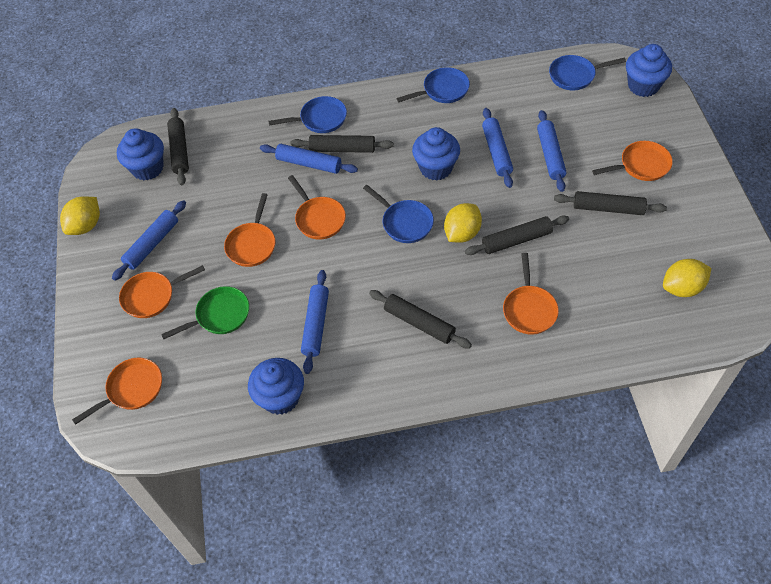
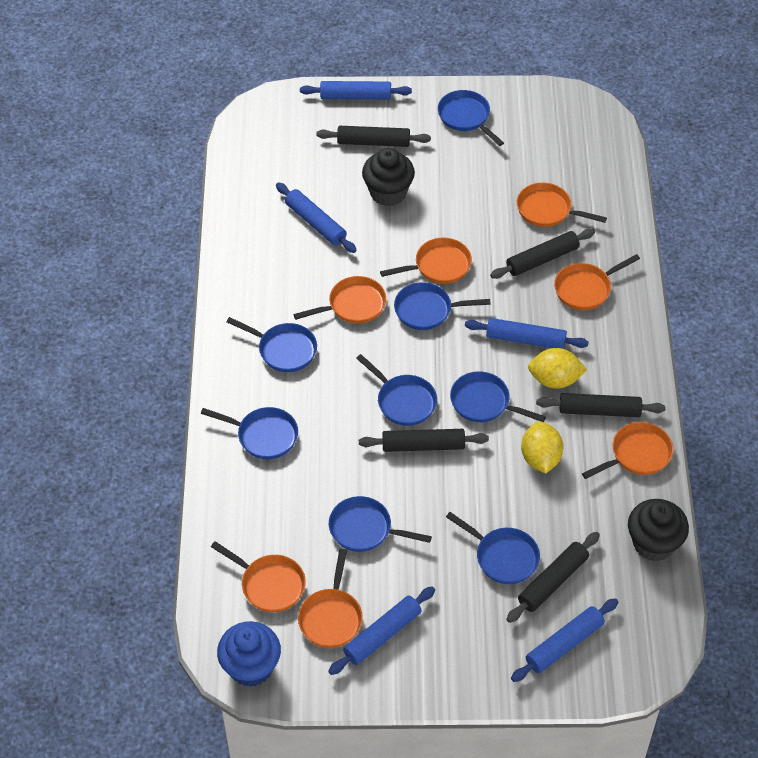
black cupcake: 0 -> 2
blue cupcake: 4 -> 1
blue pan: 4 -> 8
green pan: 1 -> 0
orange pan: 6 -> 7
yellow lemon: 3 -> 2

